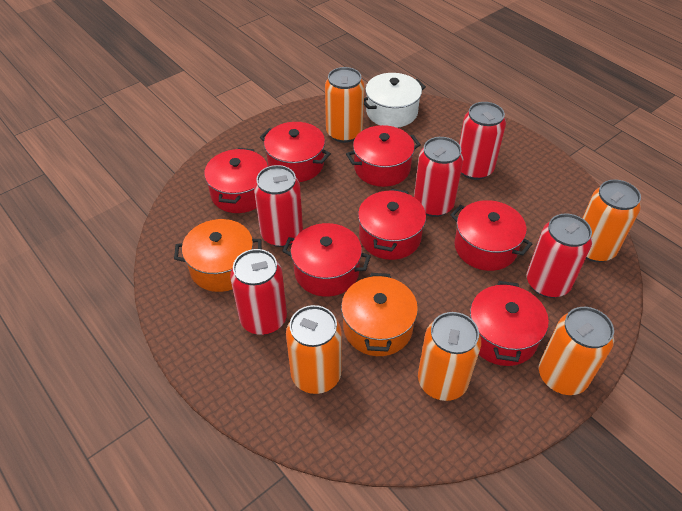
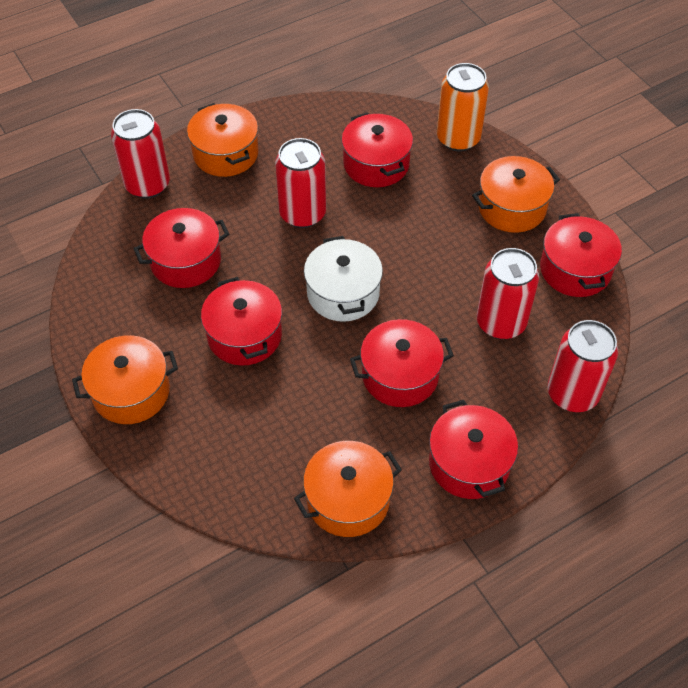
orange can: 5 -> 1
orange pot: 2 -> 4
red can: 5 -> 4
red pot: 7 -> 6

